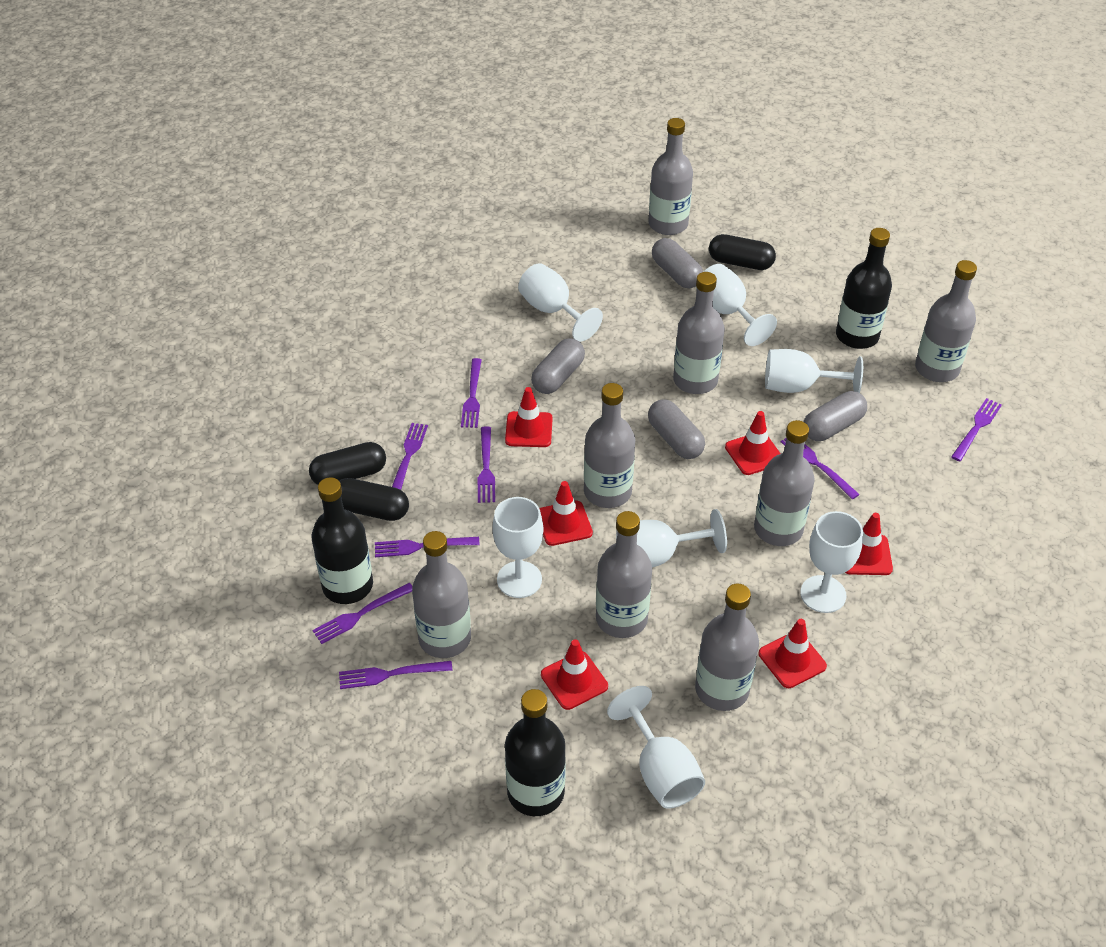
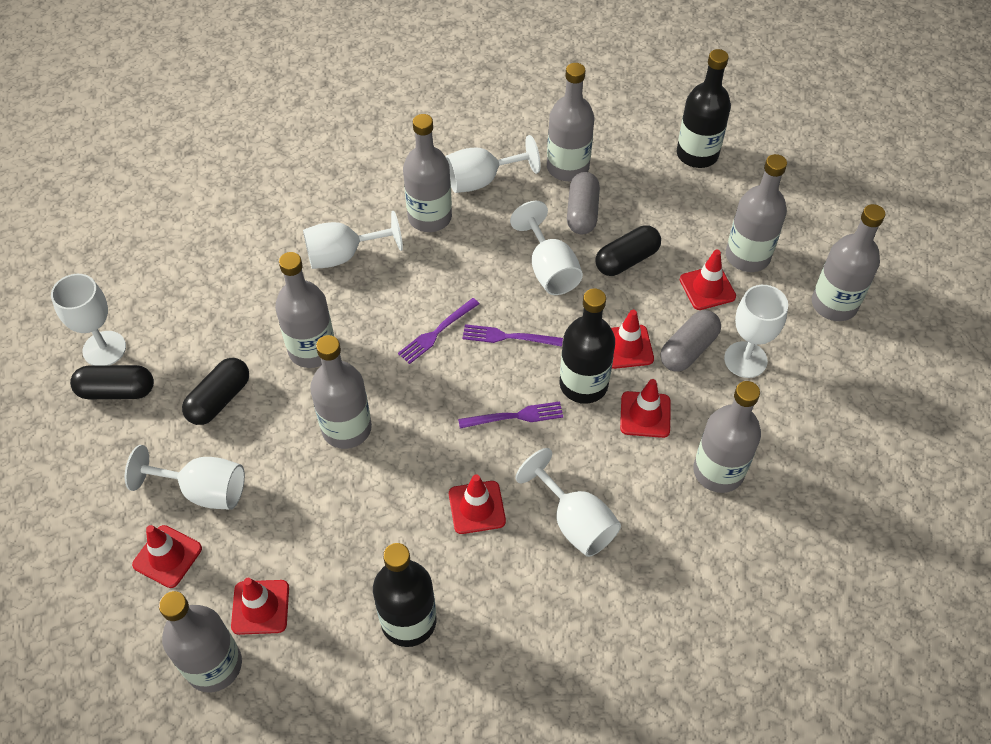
grey capsule: 4 -> 2
purple fork: 8 -> 3

